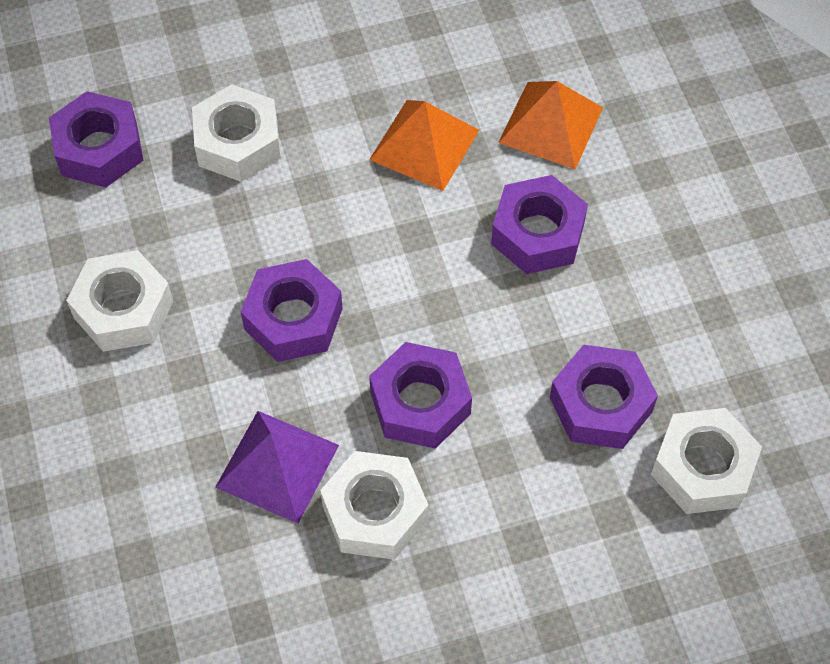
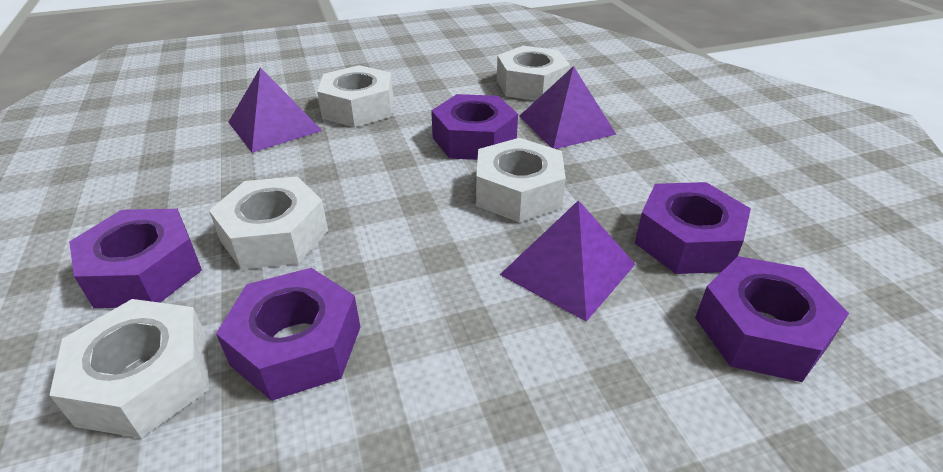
orange pyramid: 2 -> 0
purple pyramid: 1 -> 3
white nut: 4 -> 5

